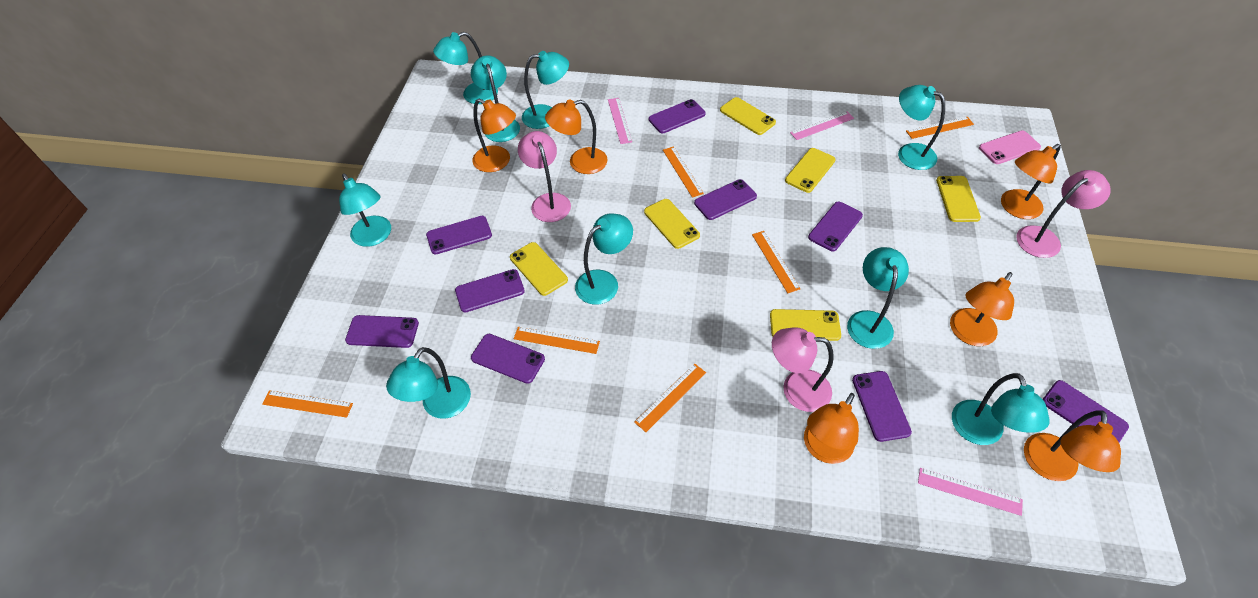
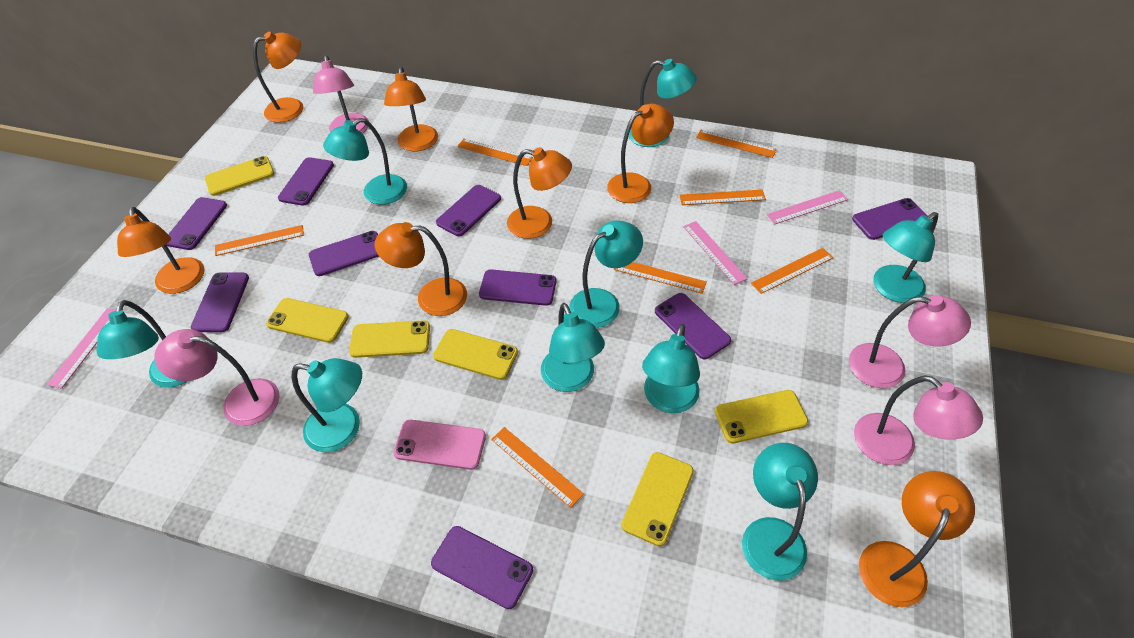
orange lamp: 6 -> 7
orange ruler: 6 -> 7
pink lamp: 3 -> 4

